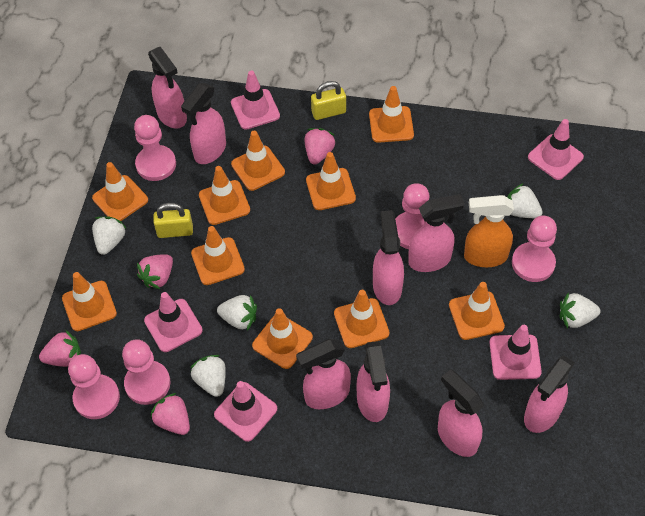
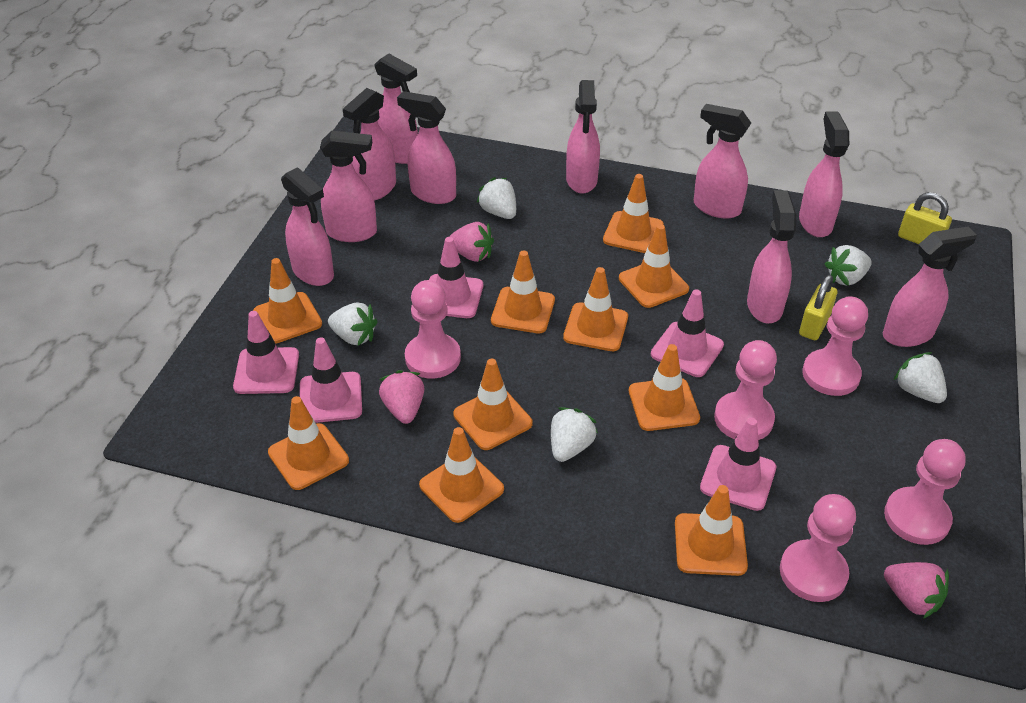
orange spray bottle: 1 -> 0
pink spray bottle: 8 -> 10
pink strawberry: 4 -> 3

